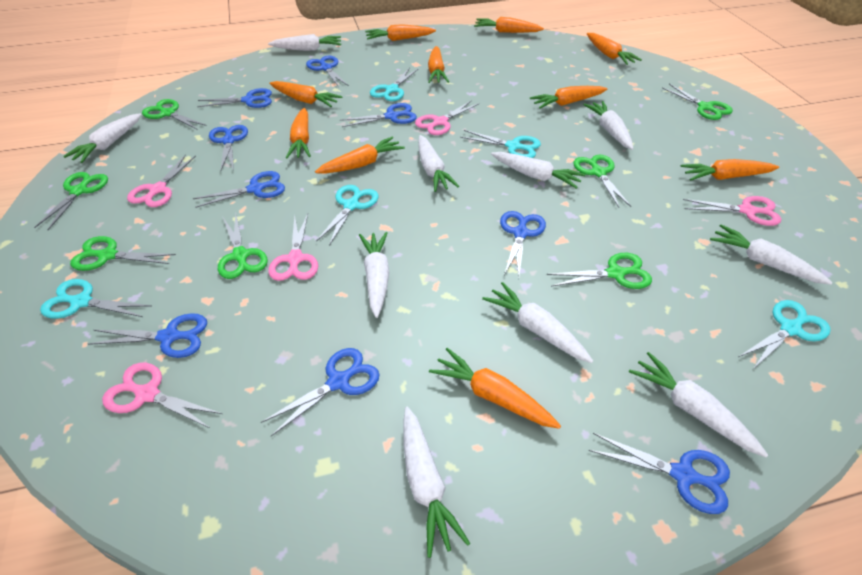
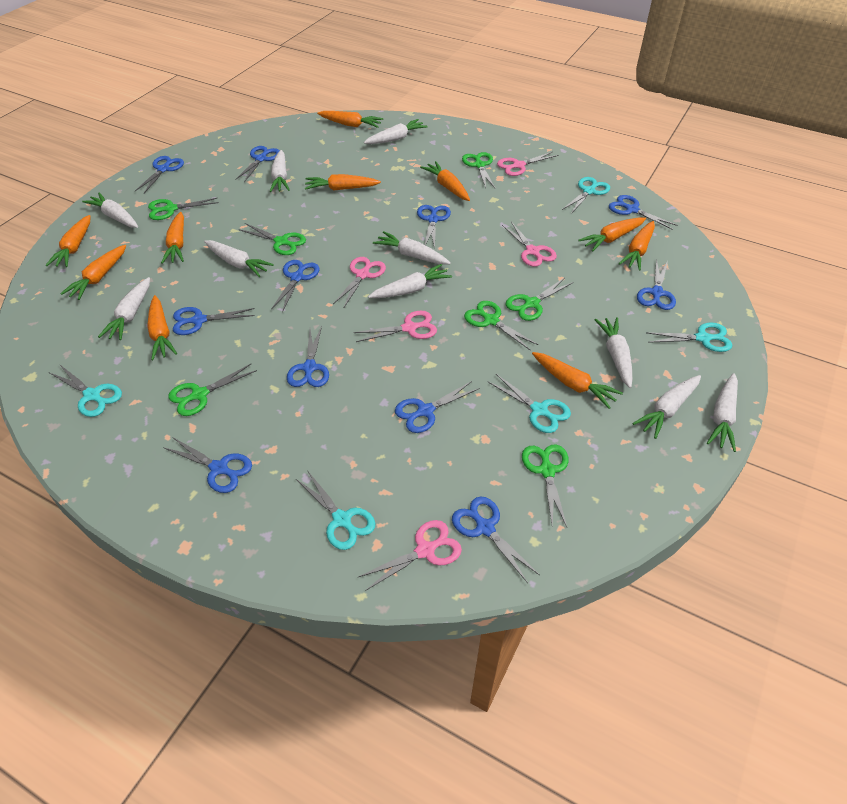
blue scissors: 9 -> 11

